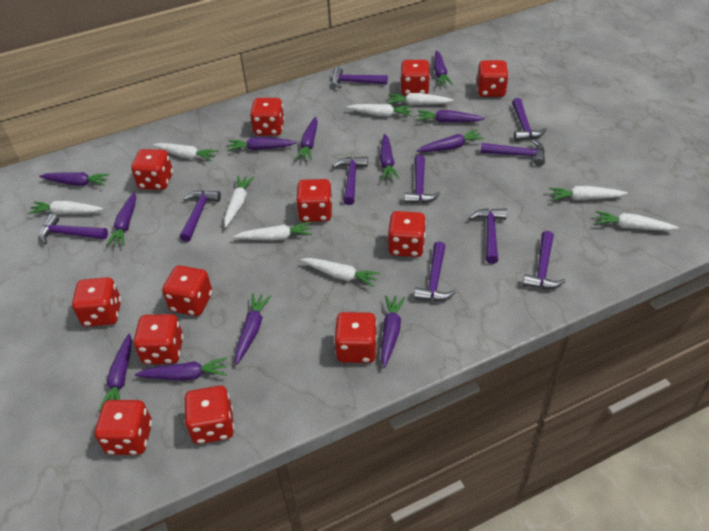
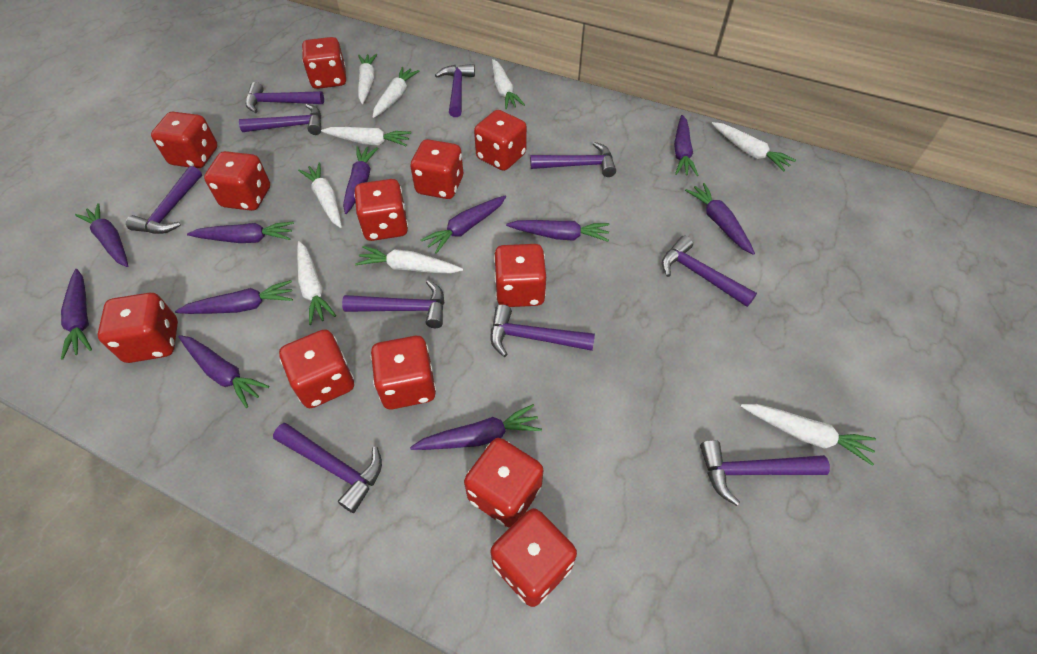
purple carrot: 12 -> 11

